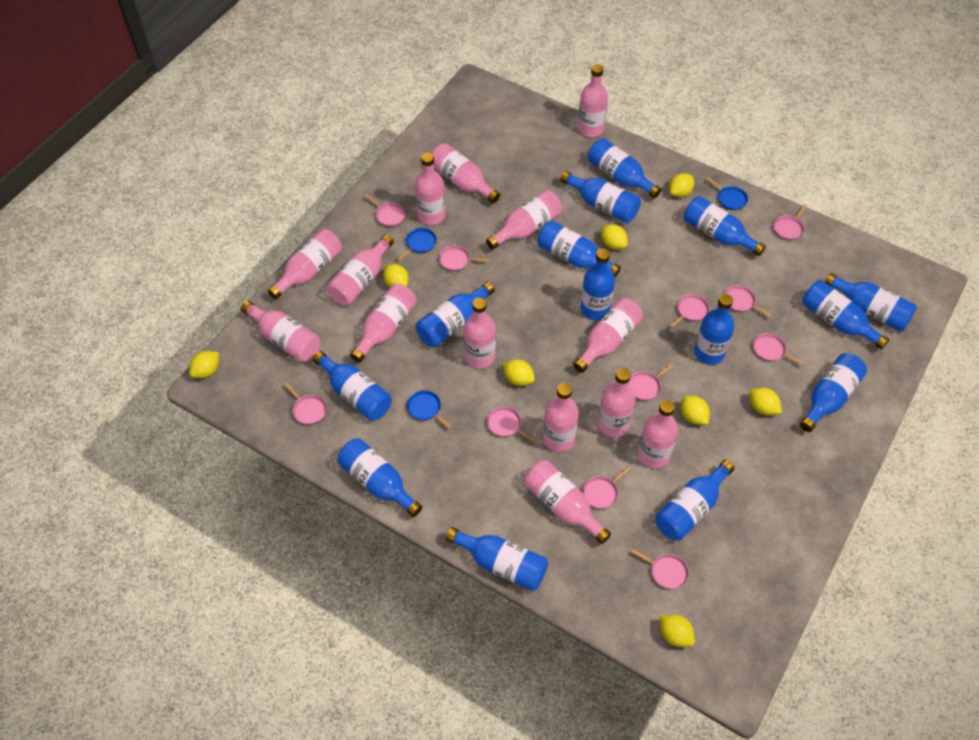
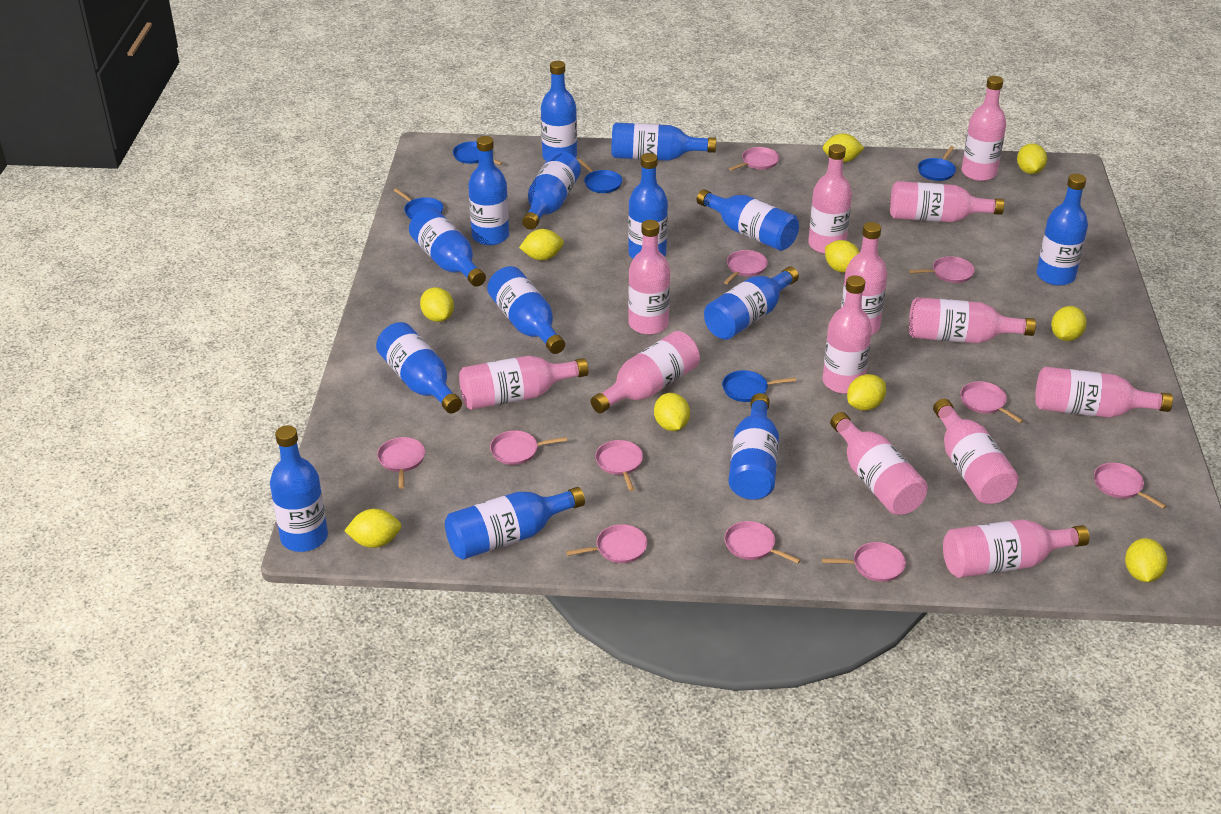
blue pan: 3 -> 5
pink bottle: 14 -> 13
yellow lemon: 8 -> 10

